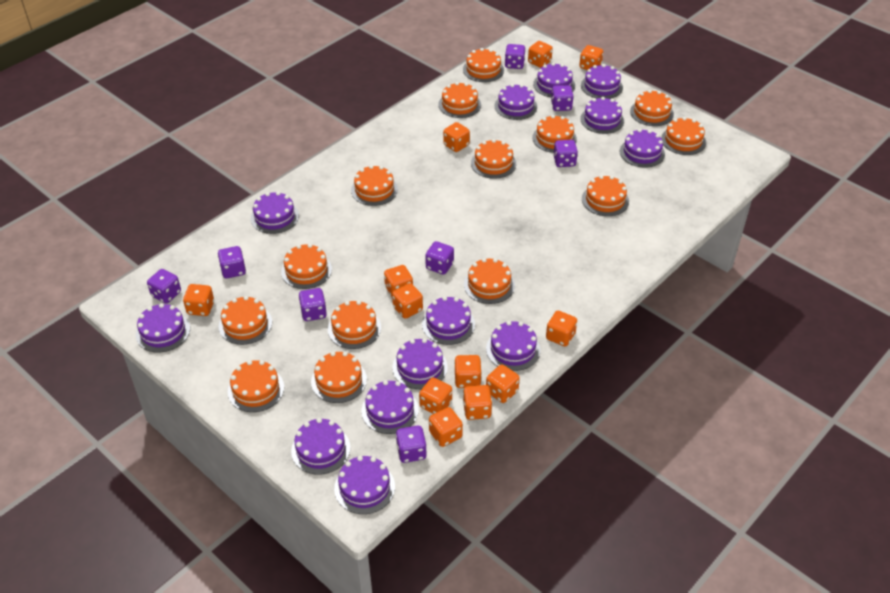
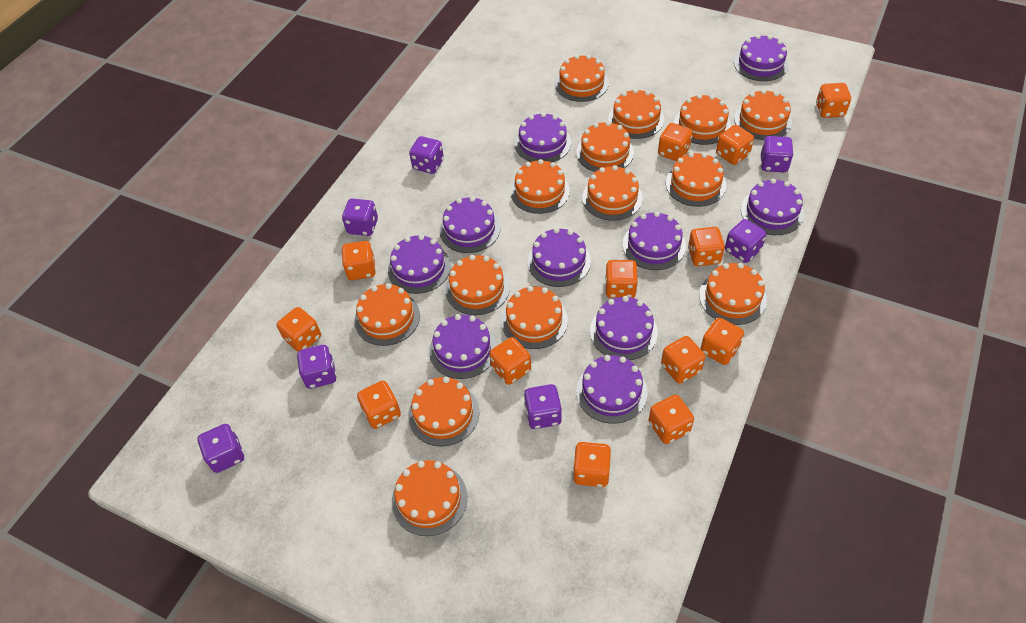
orange dice: 12 -> 13
purple cake: 13 -> 10
purple dice: 8 -> 7

